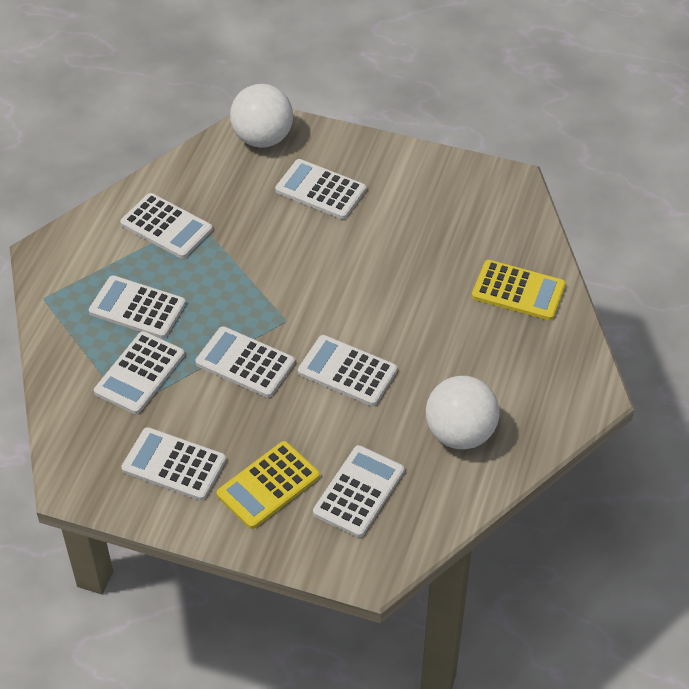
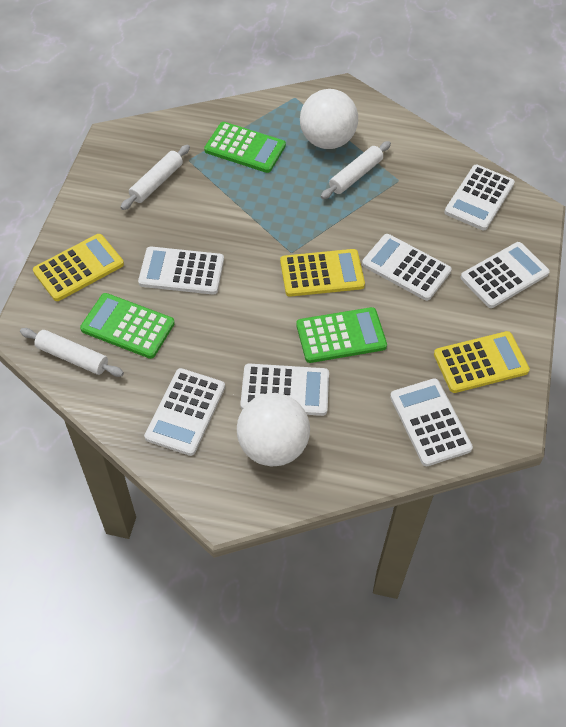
green calculator: 0 -> 3
white calculator: 8 -> 7
white rolling pin: 0 -> 3
yellow calculator: 2 -> 3

